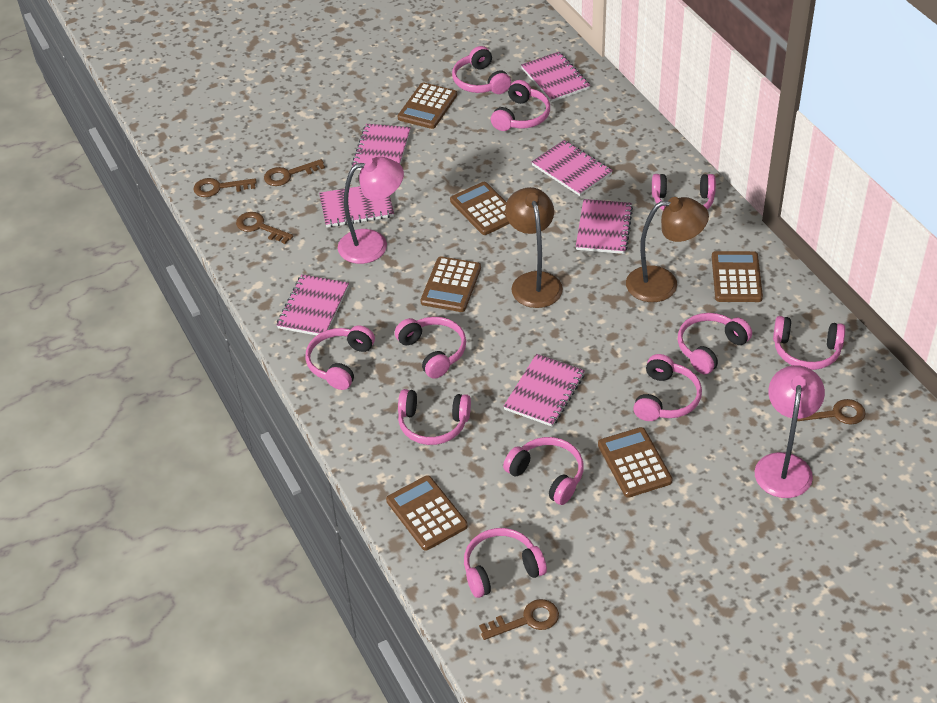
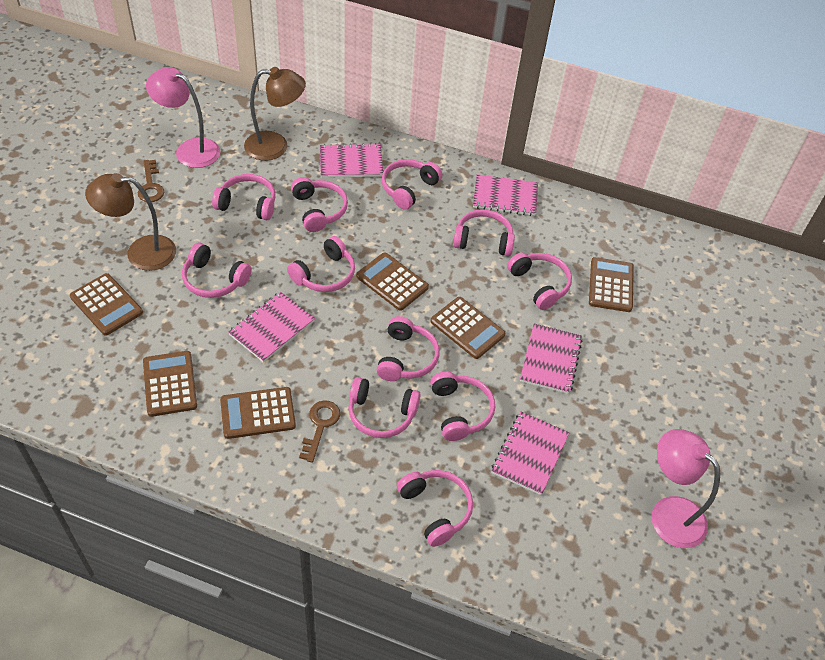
brown key: 5 -> 2
pink notebook: 7 -> 5

